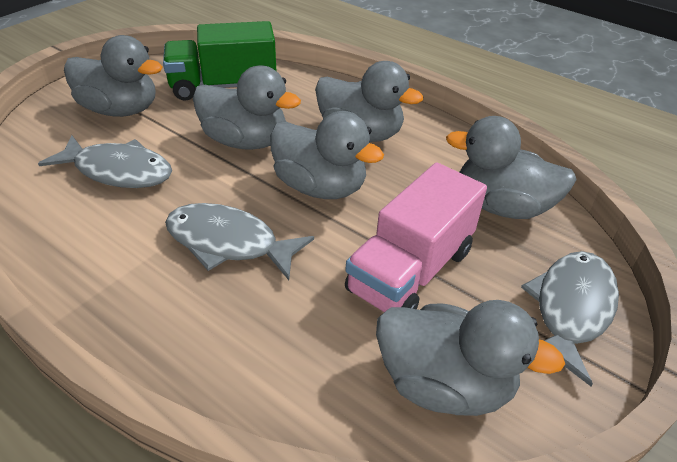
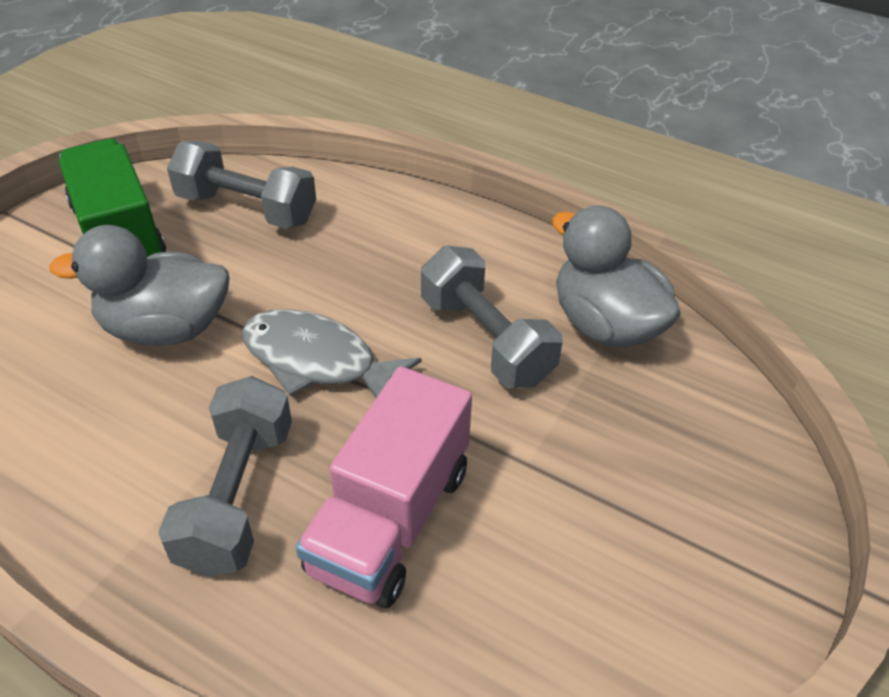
grey duck: 6 -> 2
grey dumbbell: 0 -> 3
grey fish: 3 -> 1

